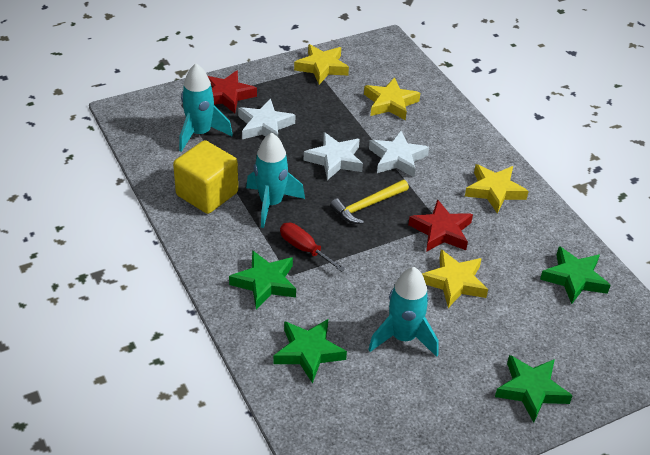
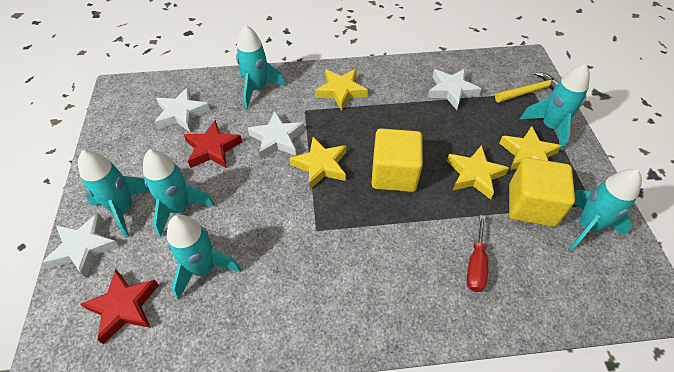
green star: 4 -> 0
turquoise rocket: 3 -> 6
white star: 3 -> 4
yellow cube: 1 -> 2

